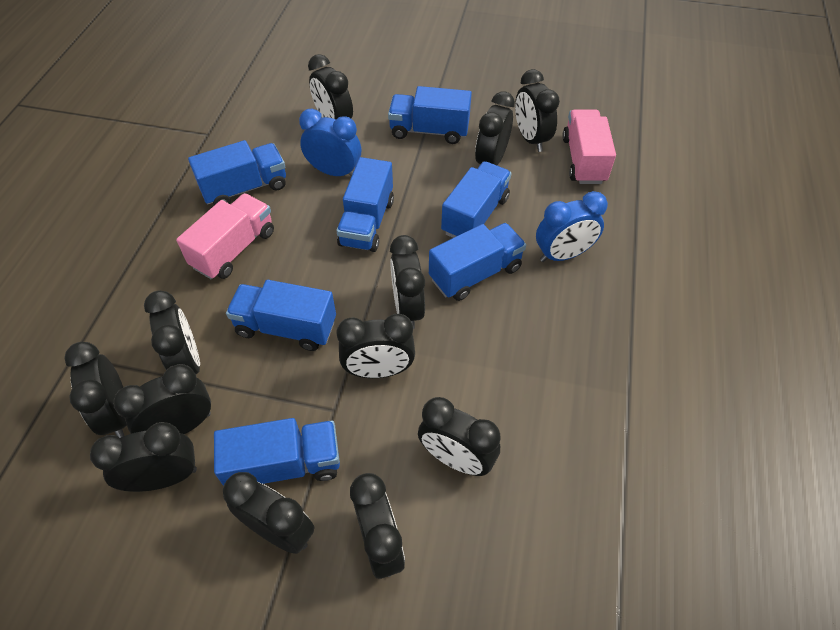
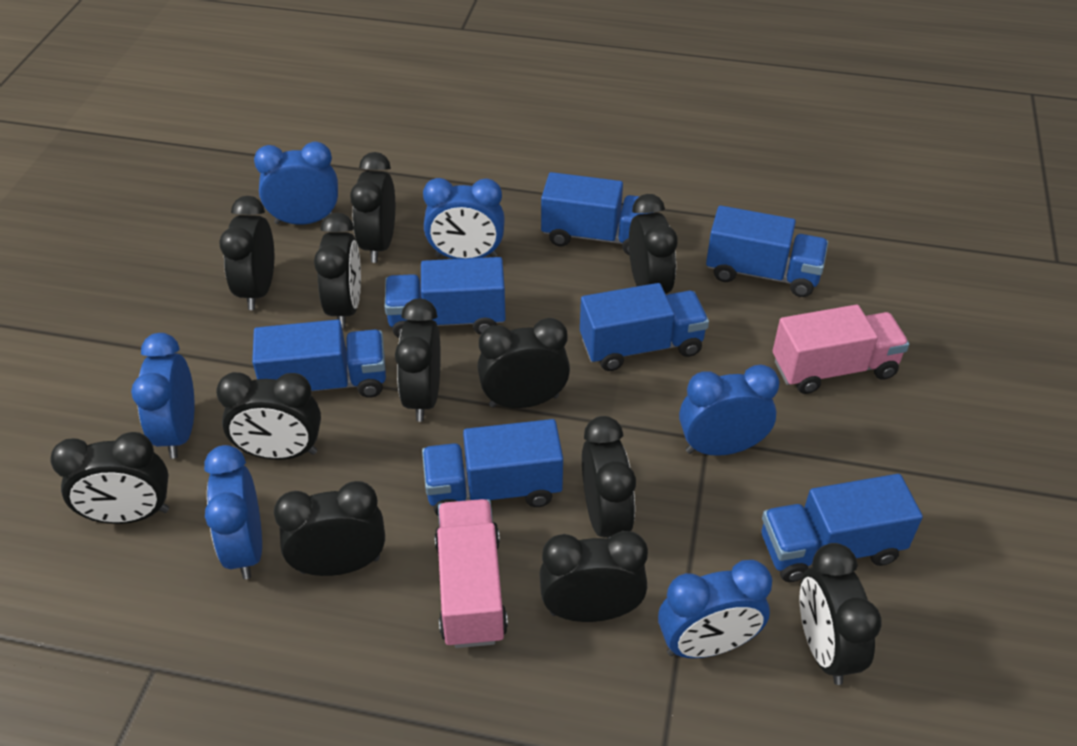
blue clock: 2 -> 6

